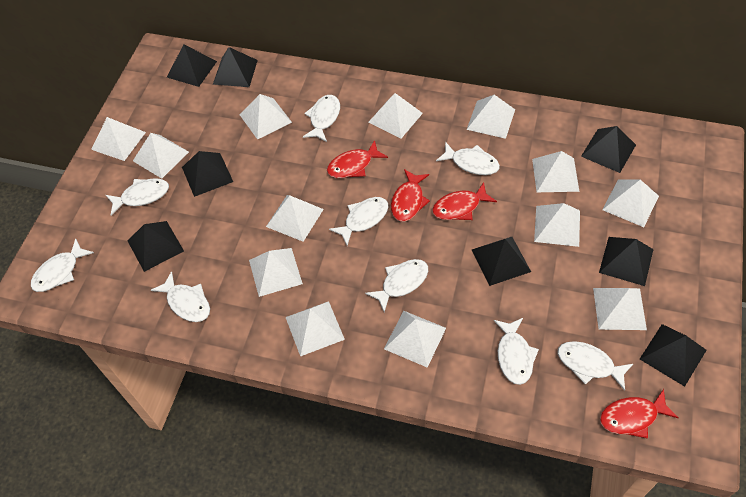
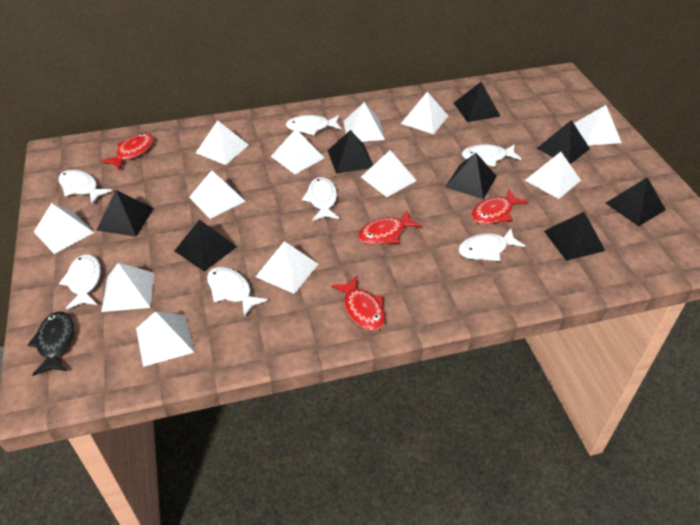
black fish: 0 -> 1
white fish: 9 -> 7
white pyramid: 13 -> 12

